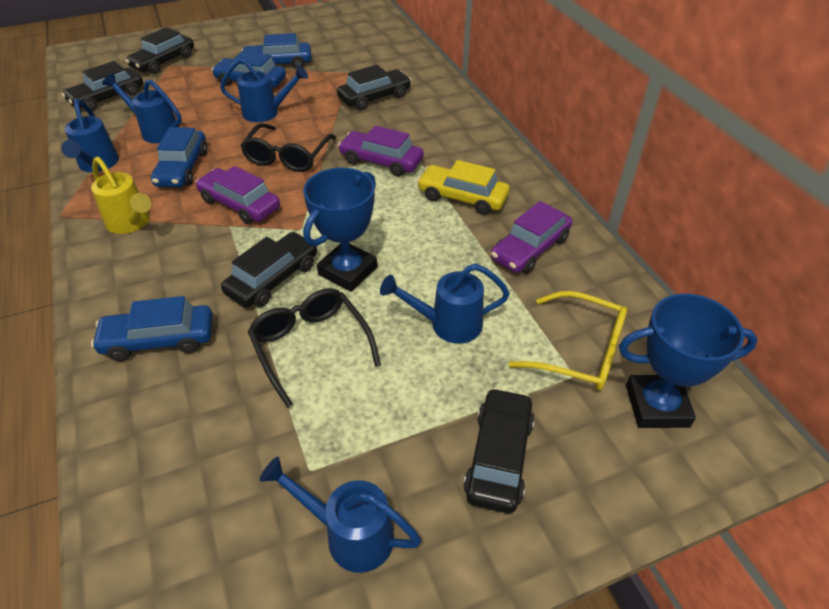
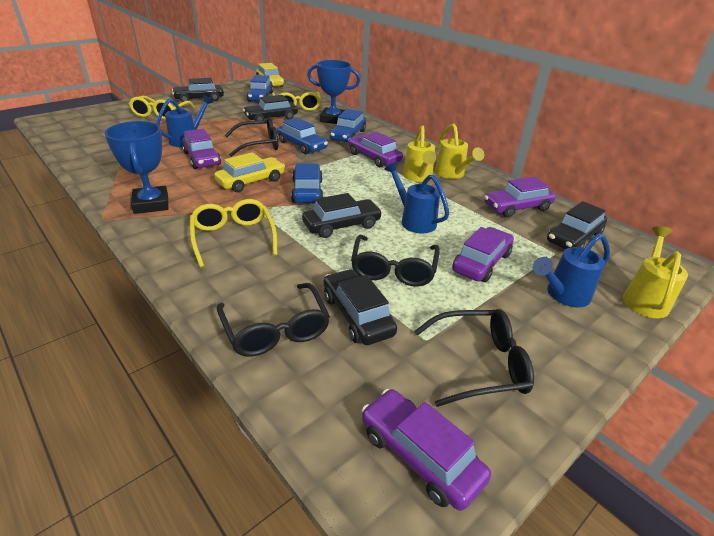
black glasses: 2 -> 4
blue watering can: 5 -> 3
purple car: 3 -> 5
yellow car: 1 -> 2
yellow glasses: 1 -> 3
yellow watering can: 1 -> 3

